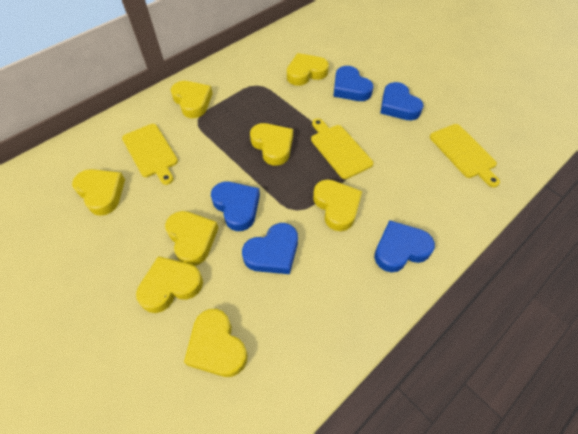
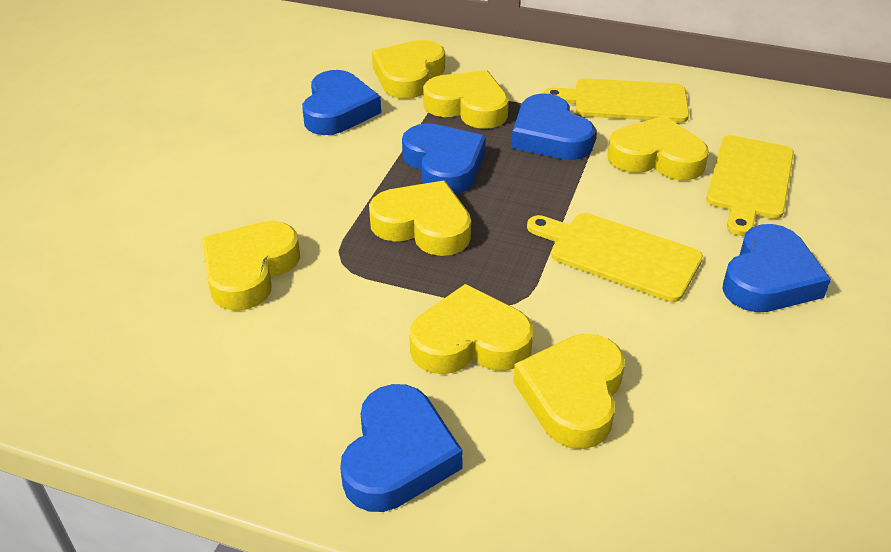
yellow heart: 8 -> 7

